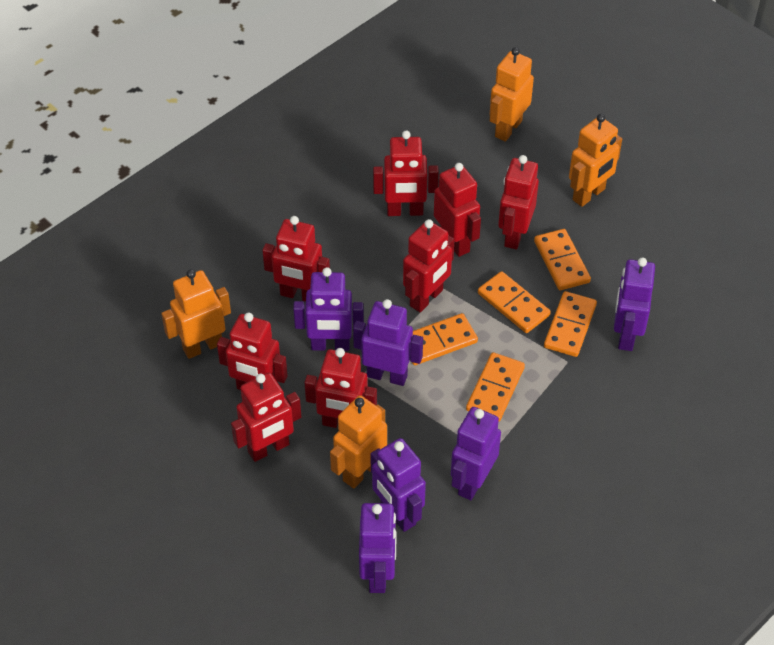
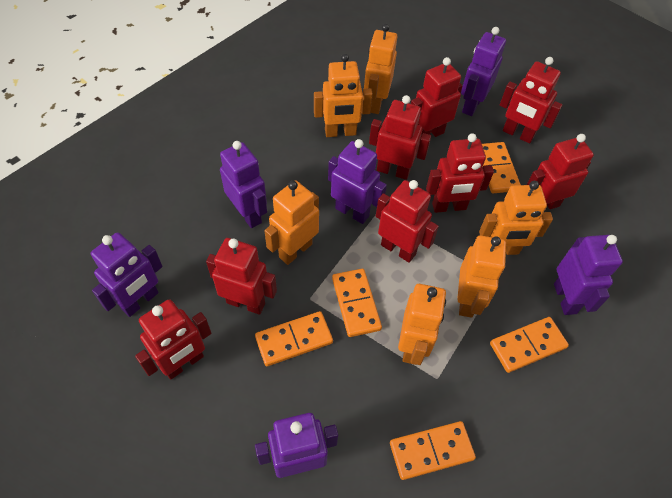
orange robot: 4 -> 6

